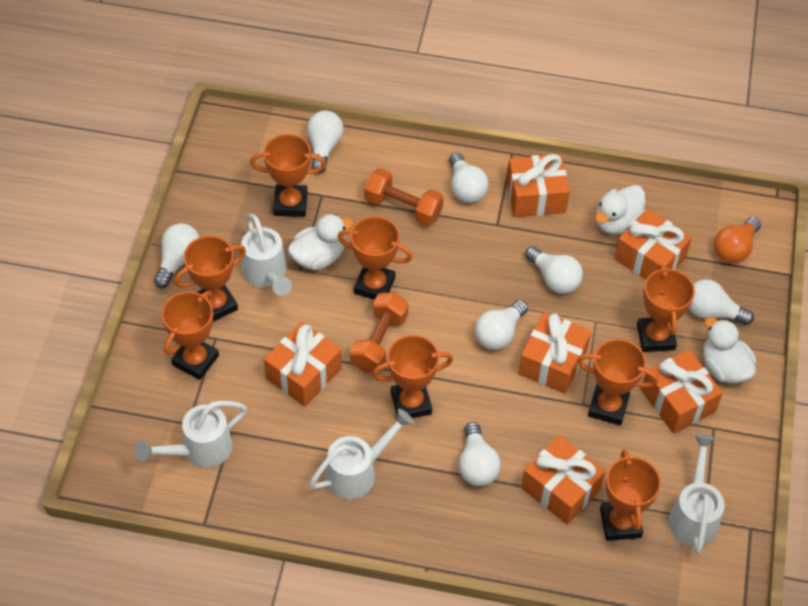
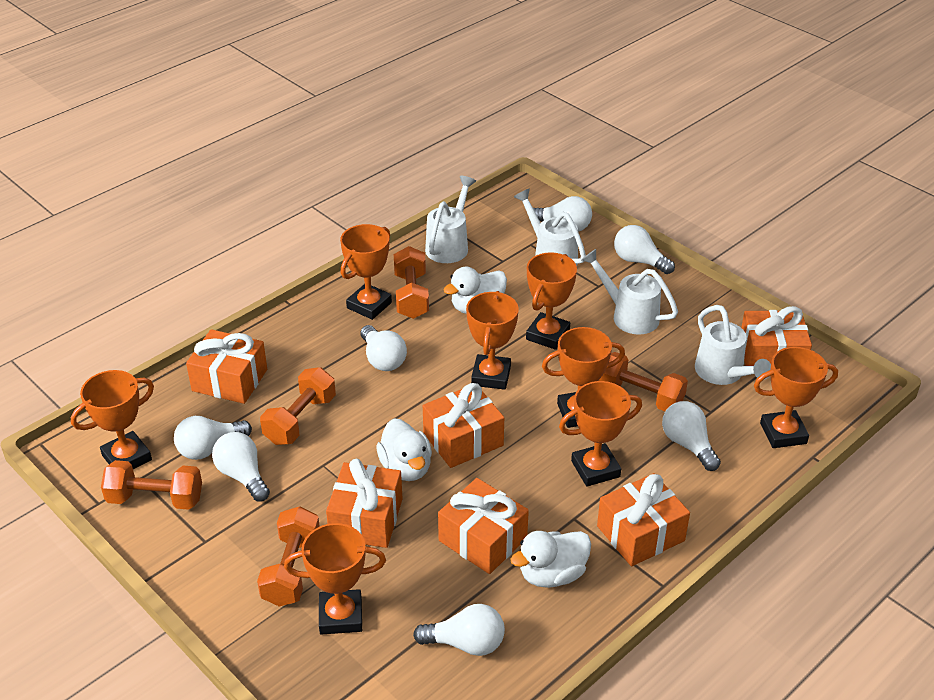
orange dumbbell: 2 -> 5
orange light bulb: 1 -> 0

